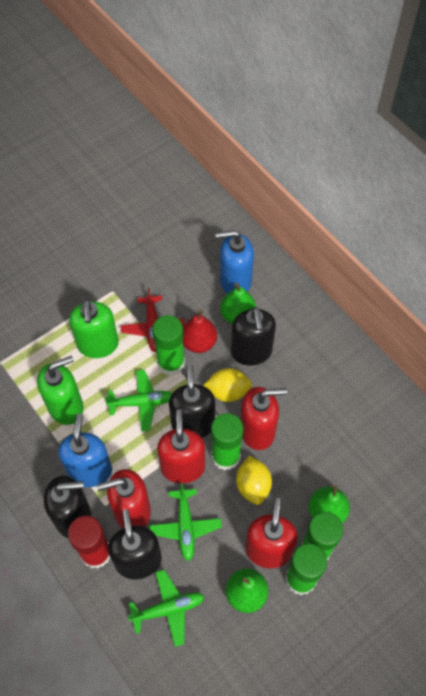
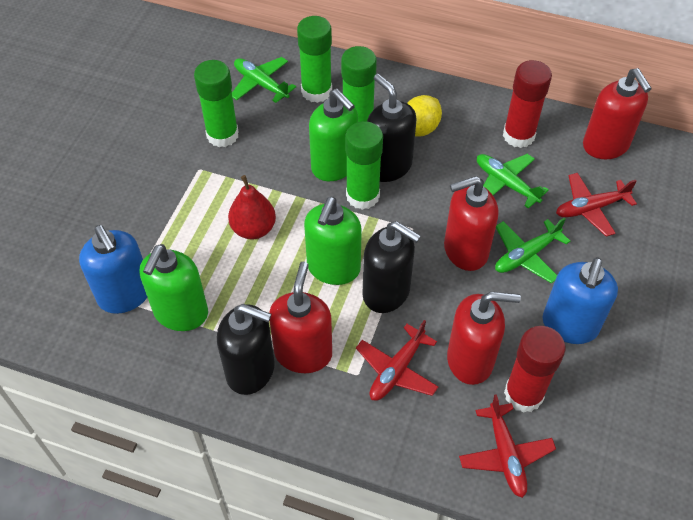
black soap dispenser: 4 -> 3
green pear: 3 -> 0
green soap dispenser: 2 -> 3
red glue stick: 1 -> 2
red plane: 1 -> 3
yellow lemon: 2 -> 1

